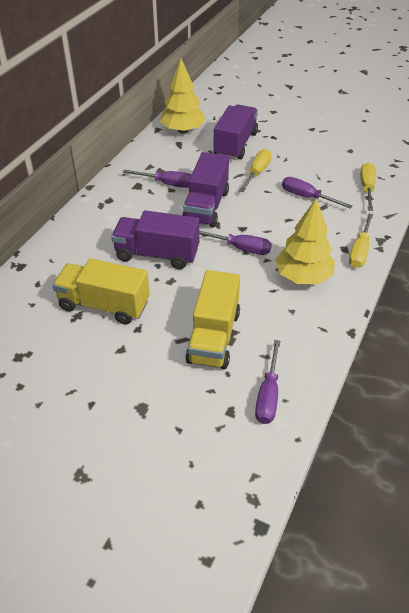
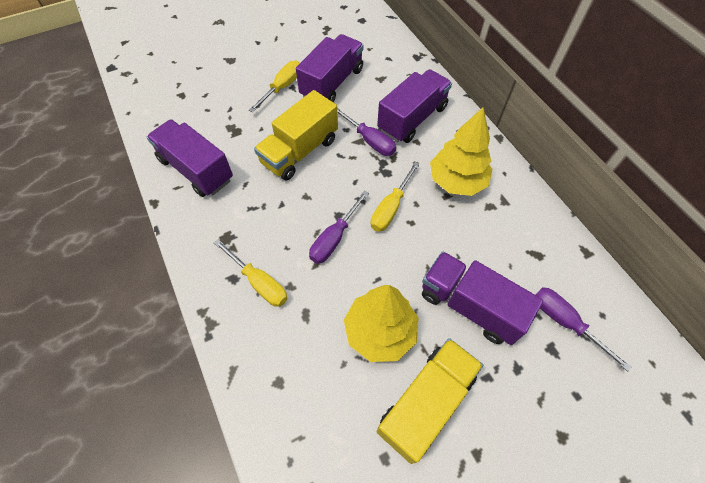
purple screwdriver: 4 -> 3
purple truck: 3 -> 4

